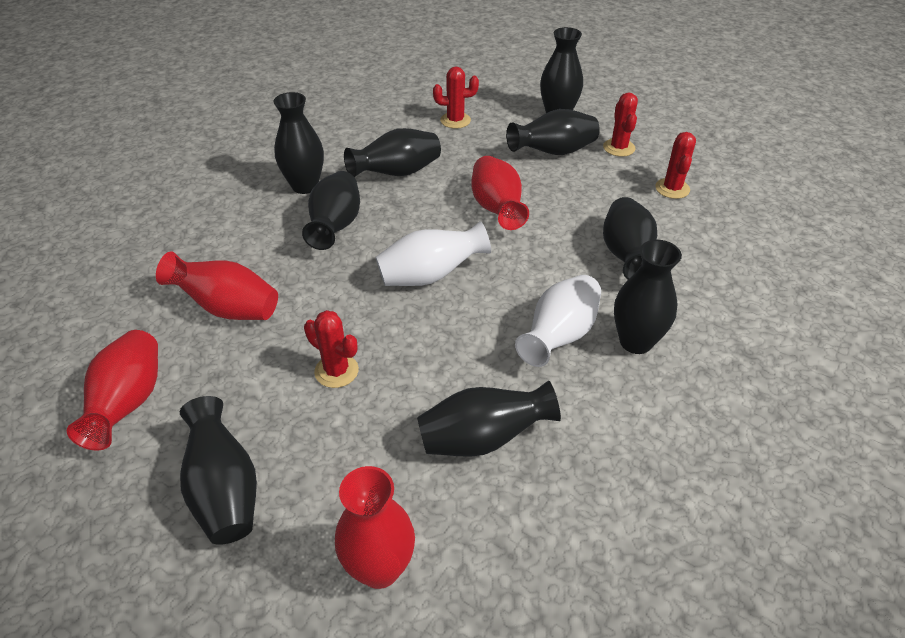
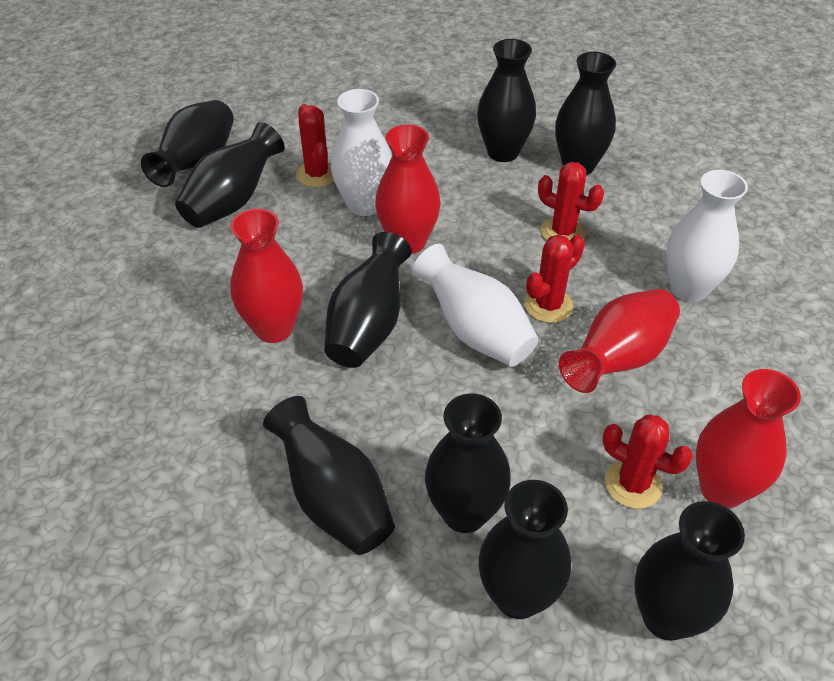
white vase: 2 -> 3

